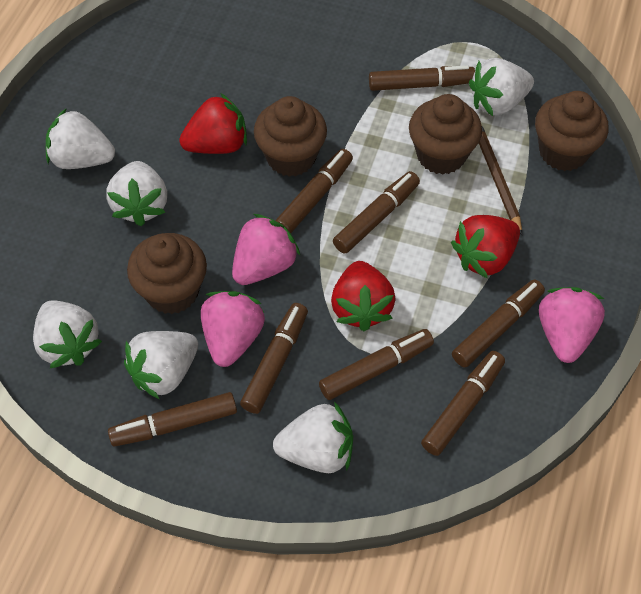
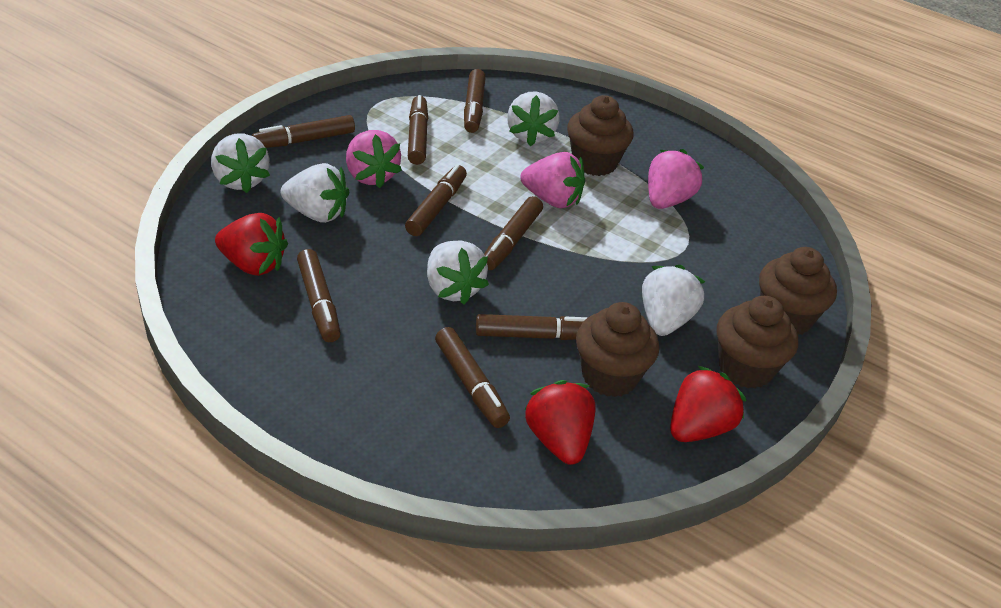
brown pencil: 1 -> 0
white strawberry: 6 -> 5

